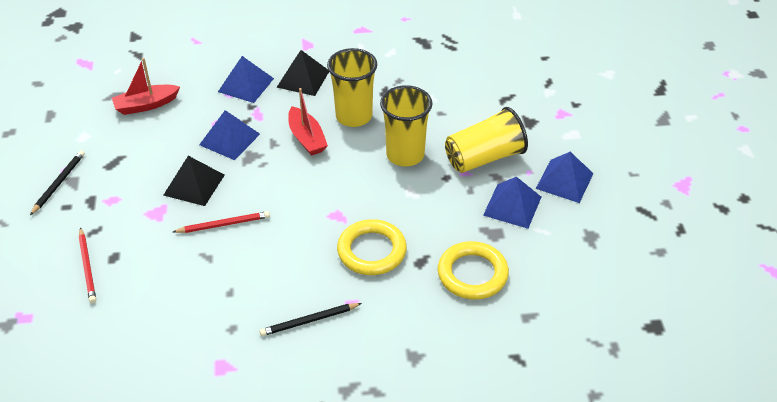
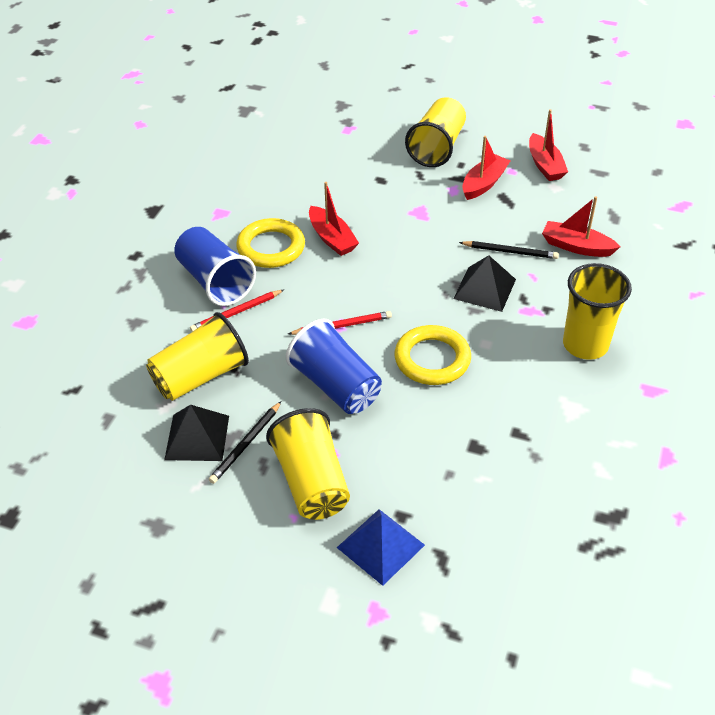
blue cup: 0 -> 2
blue pyramid: 4 -> 1
red boat: 2 -> 4
yellow cup: 3 -> 4

